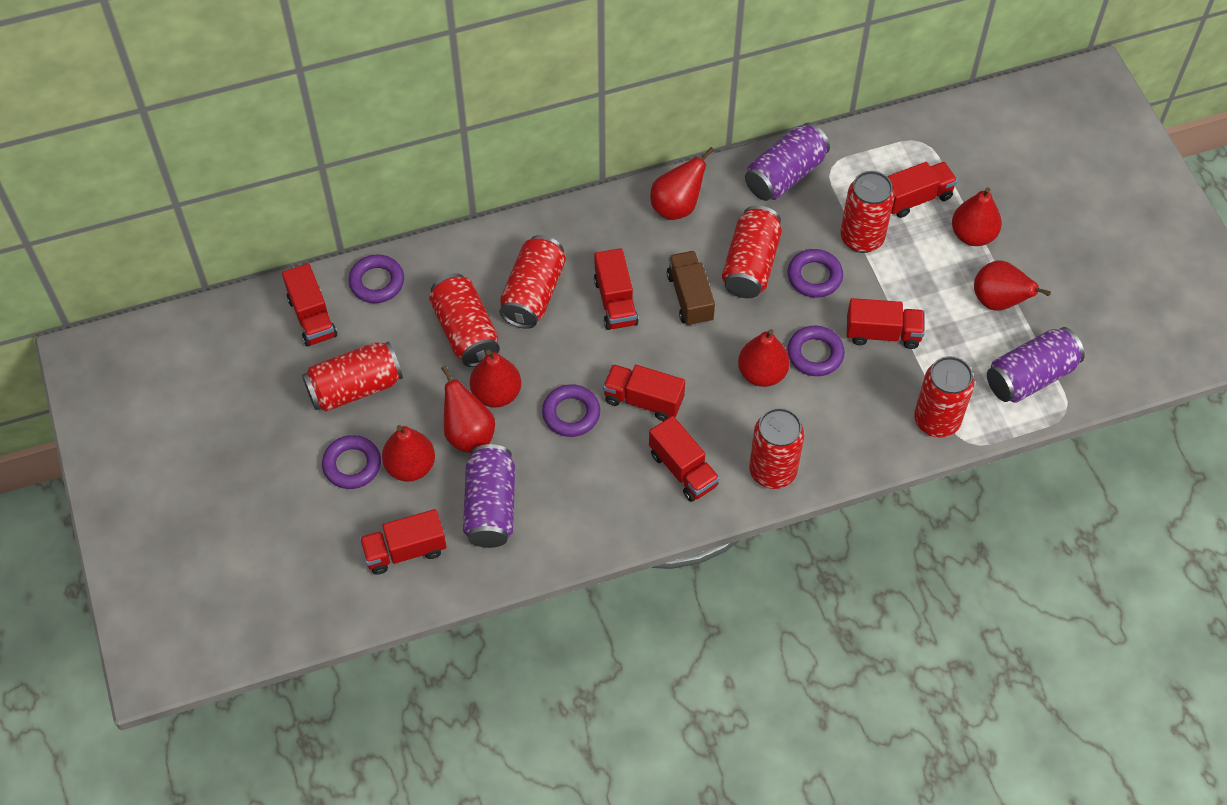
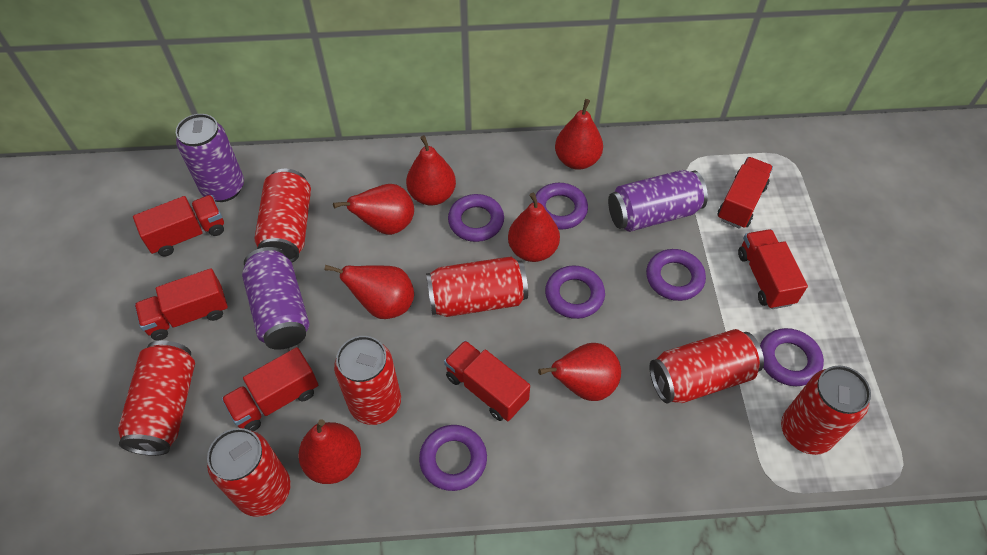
brown truck: 1 -> 0
purple ring: 5 -> 6
red truck: 7 -> 6

